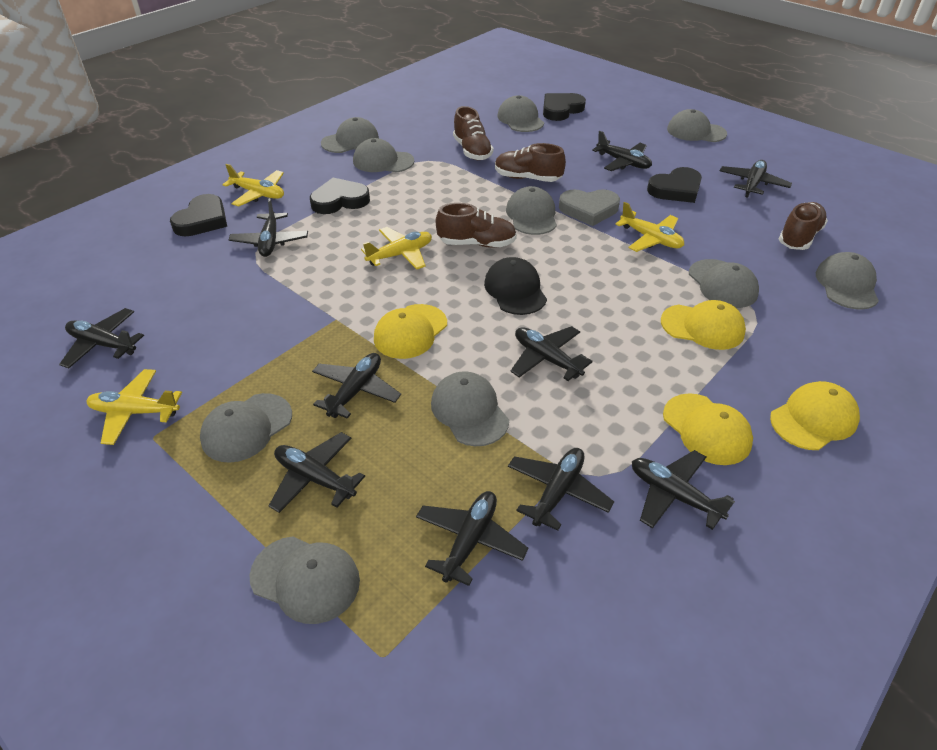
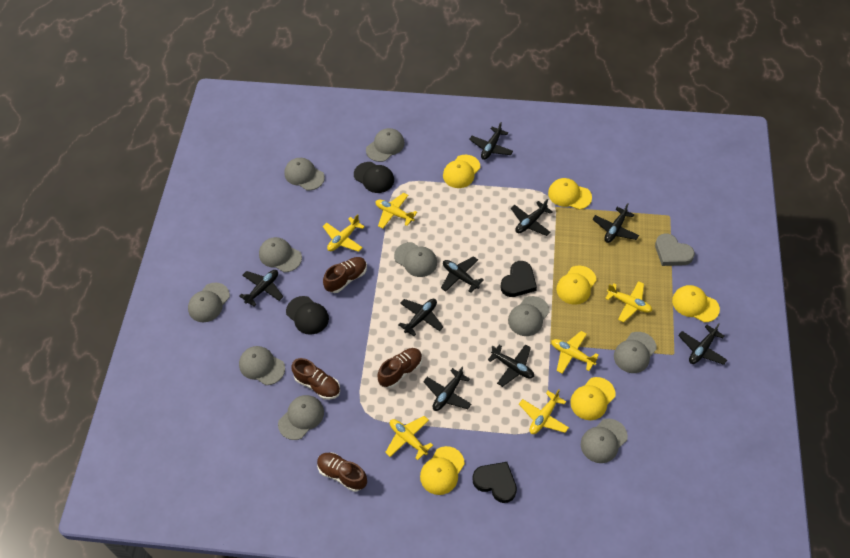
black cap: 1 -> 2
black heart: 4 -> 2
black plane: 10 -> 9
yellow cap: 4 -> 6
yellow plane: 4 -> 6

